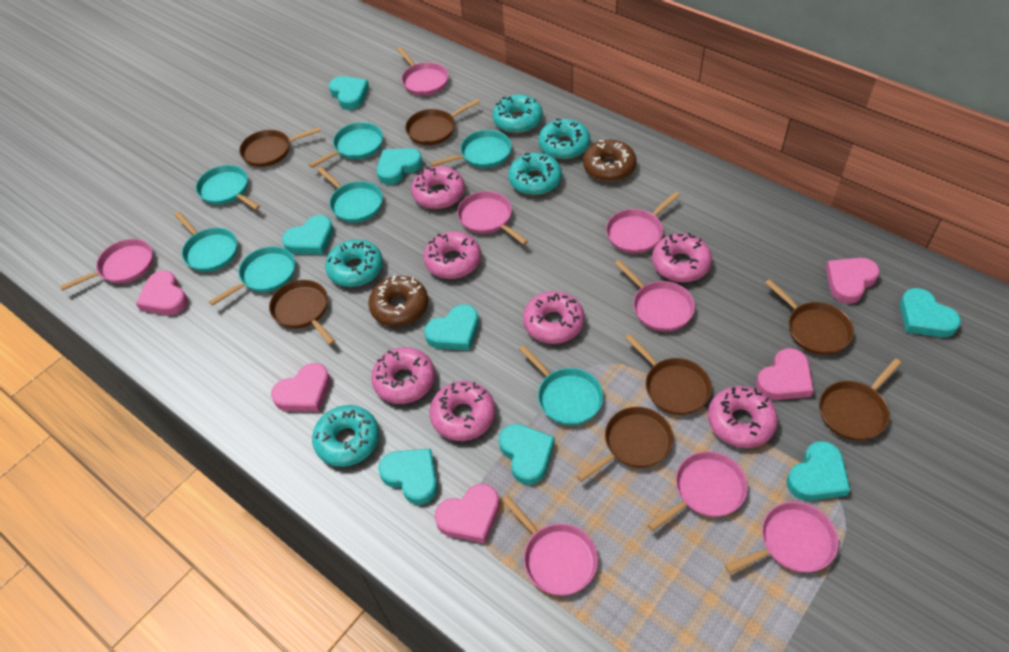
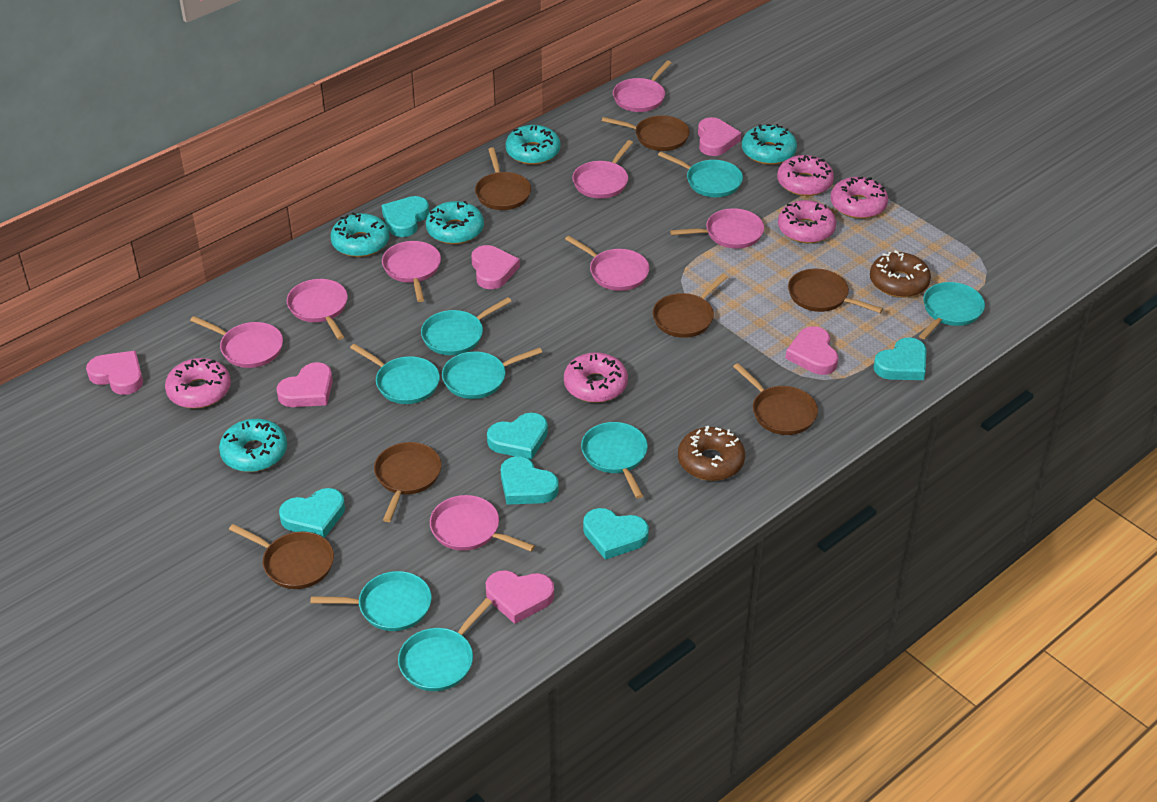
pink donut: 7 -> 5
pink heart: 5 -> 6
turquoise heart: 8 -> 6
turquoise pan: 7 -> 8

